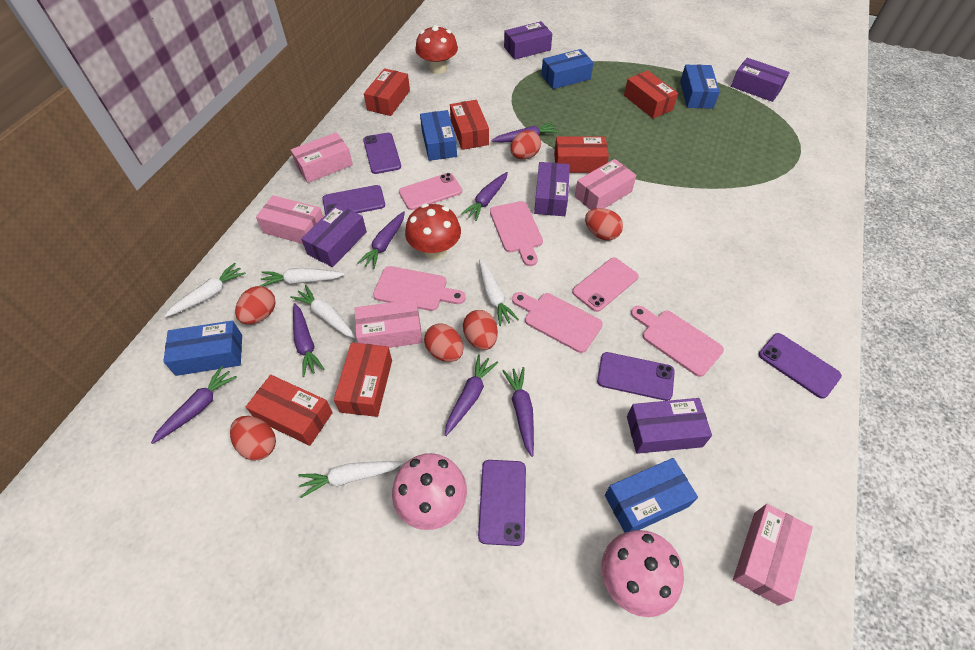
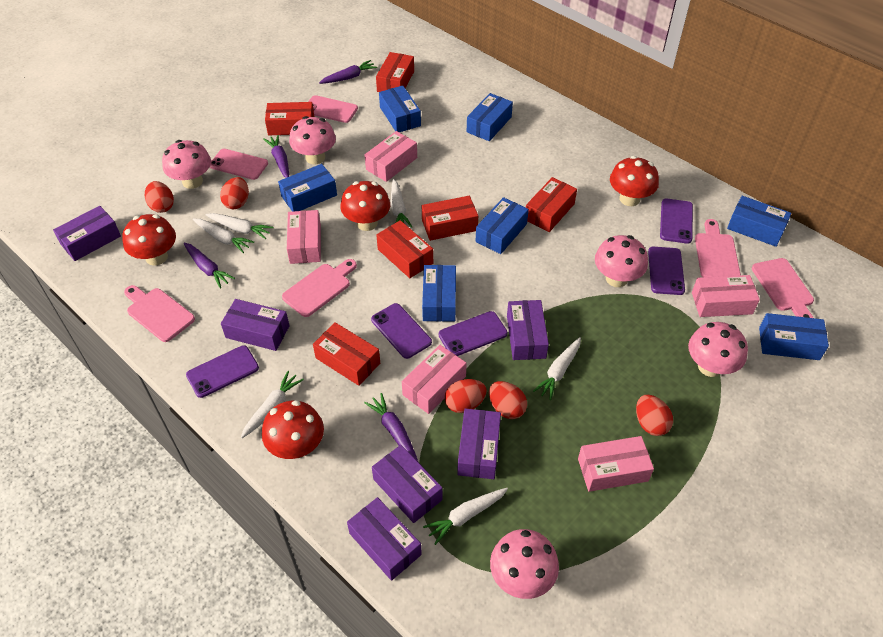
blue box: 5 -> 7
pink mushroom: 2 -> 5
purple box: 5 -> 6
purple carrot: 7 -> 4
red egg: 6 -> 5
red mushroom: 2 -> 4
white carrot: 5 -> 6

